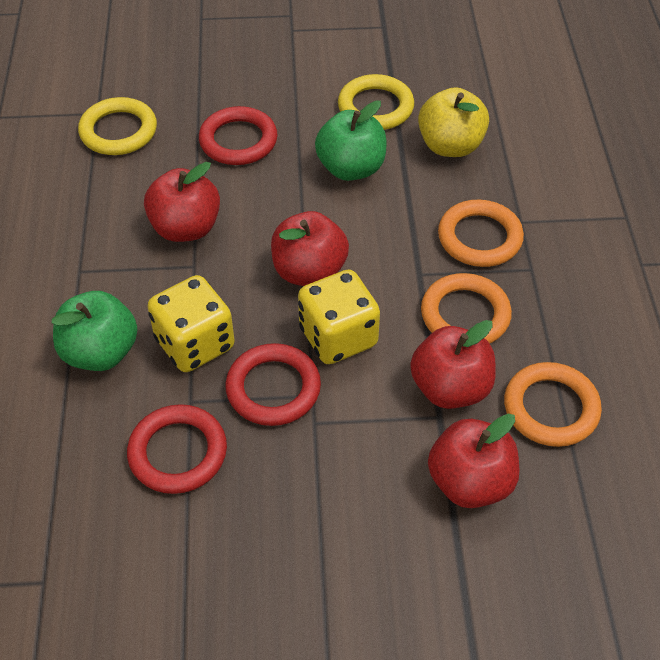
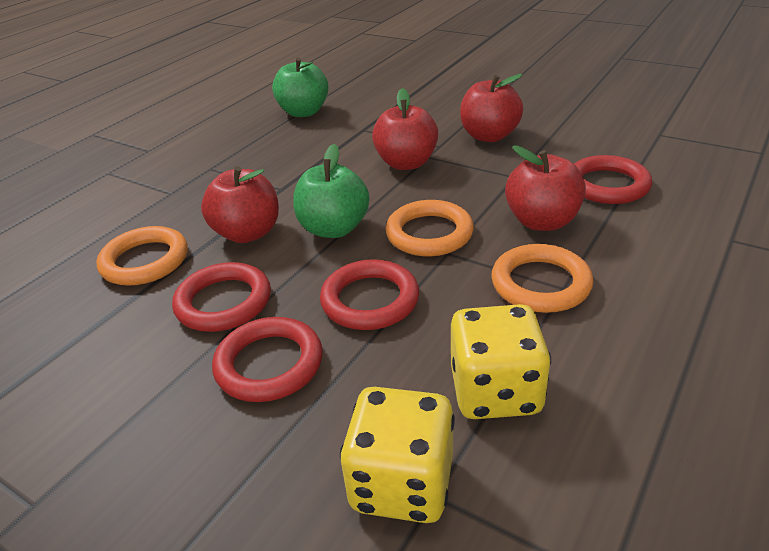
red ring: 3 -> 4
yellow apple: 1 -> 0
yellow ring: 2 -> 0

